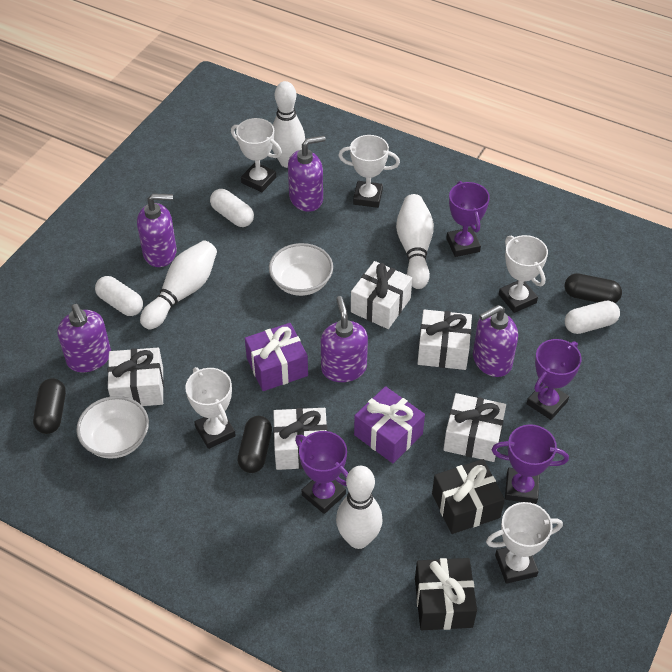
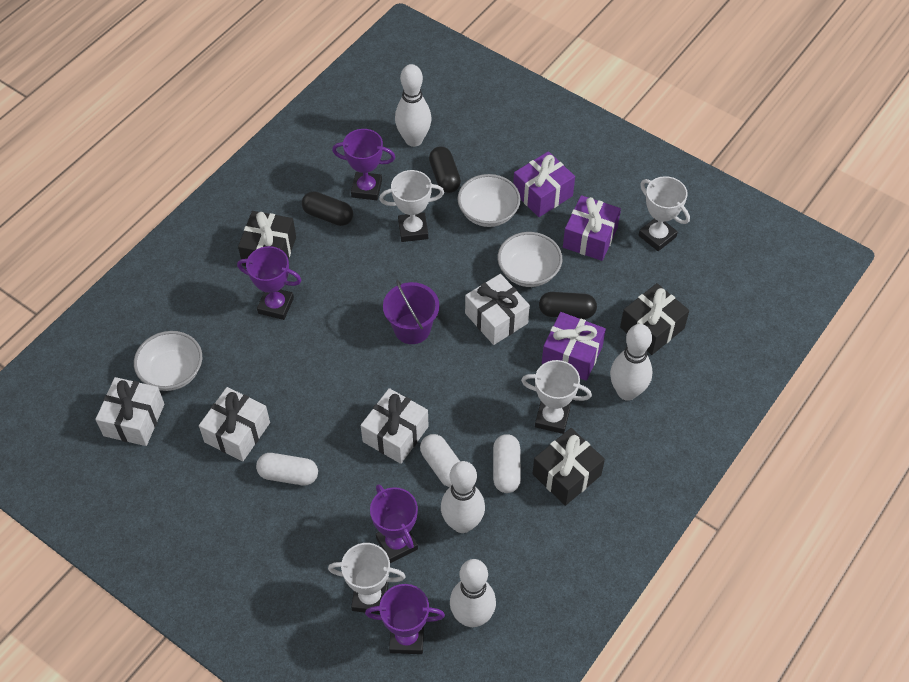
black gift: 2 -> 3
purple bucket: 0 -> 1
purple gift: 2 -> 3
purple soap dispenser: 5 -> 0
white bowl: 2 -> 3
white gift: 5 -> 4
white trophy: 5 -> 4

